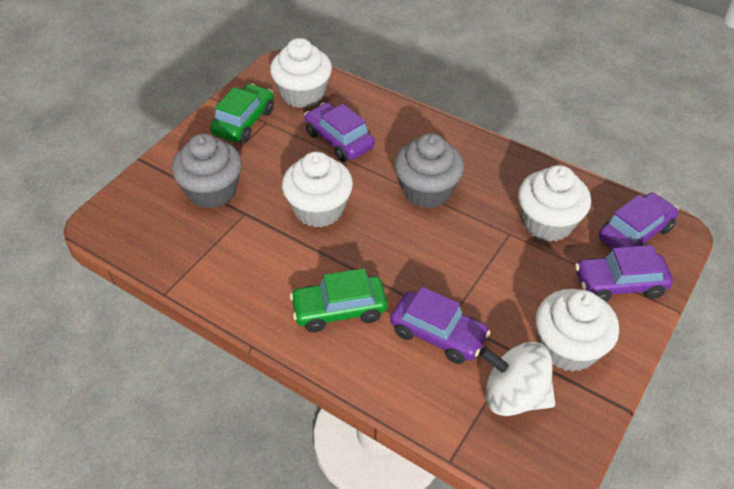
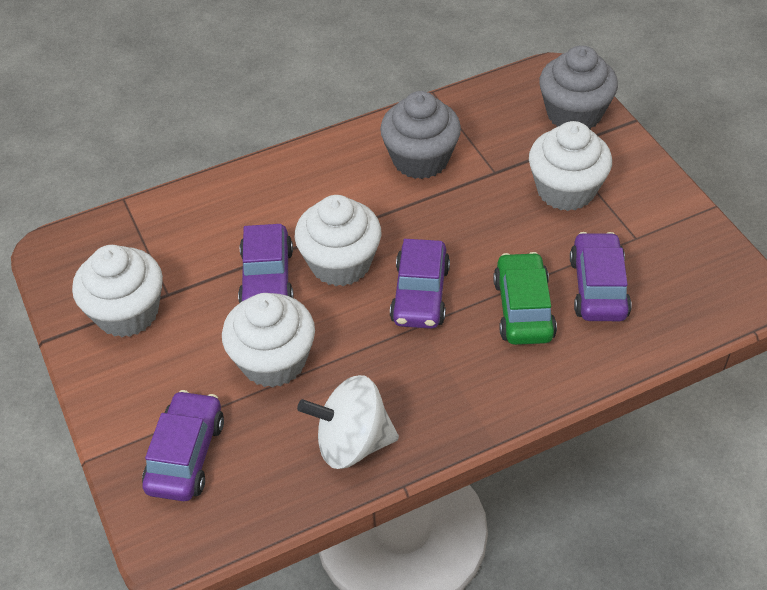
green car: 2 -> 1

